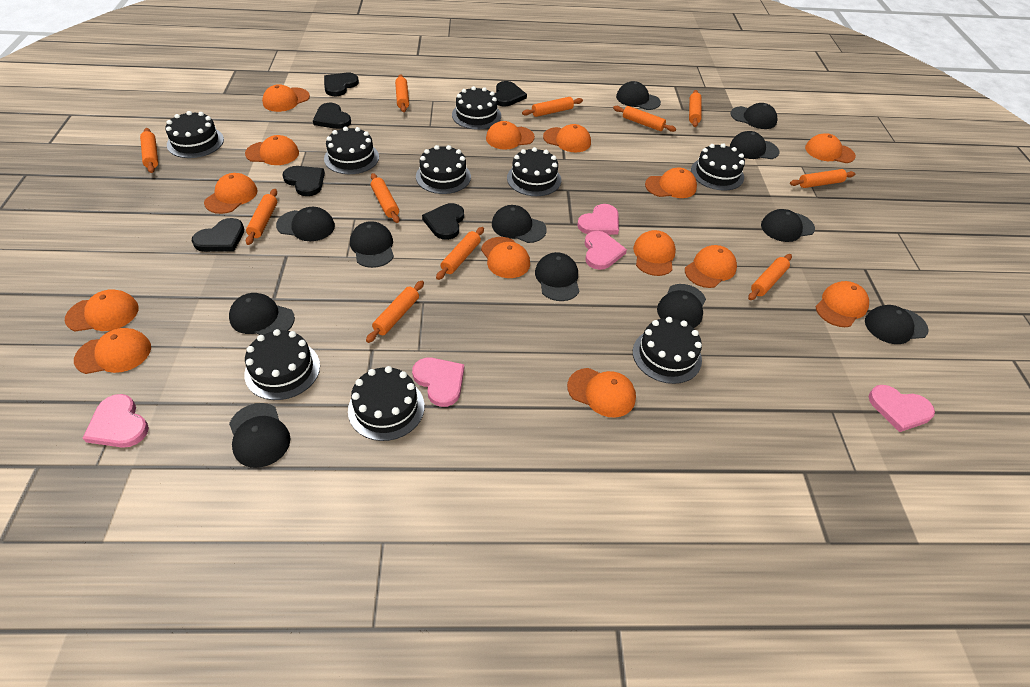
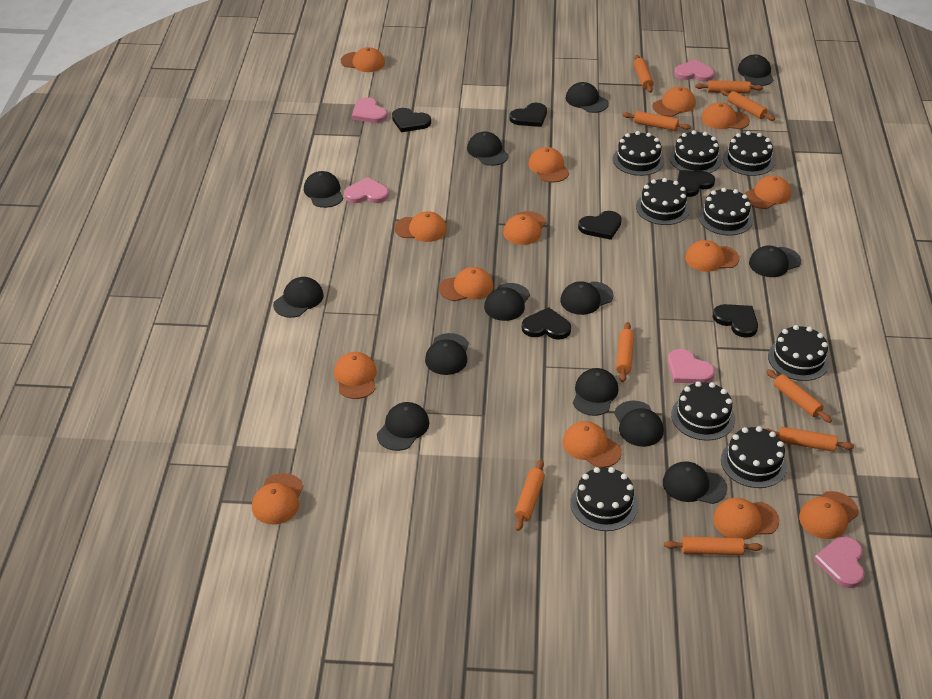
black cap: 12 -> 13
orange rolling pin: 11 -> 9

